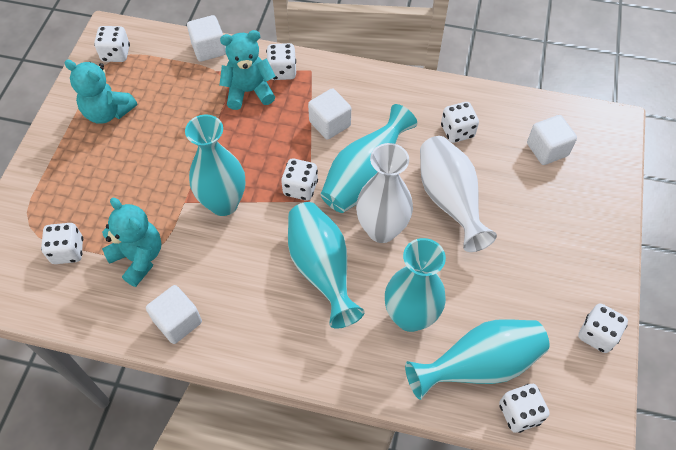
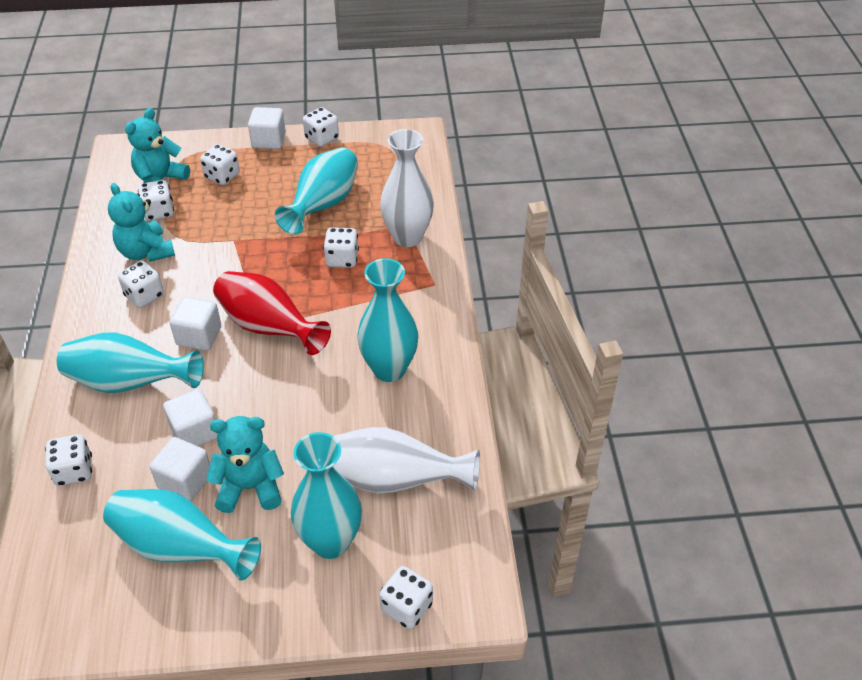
red vase: 0 -> 1

